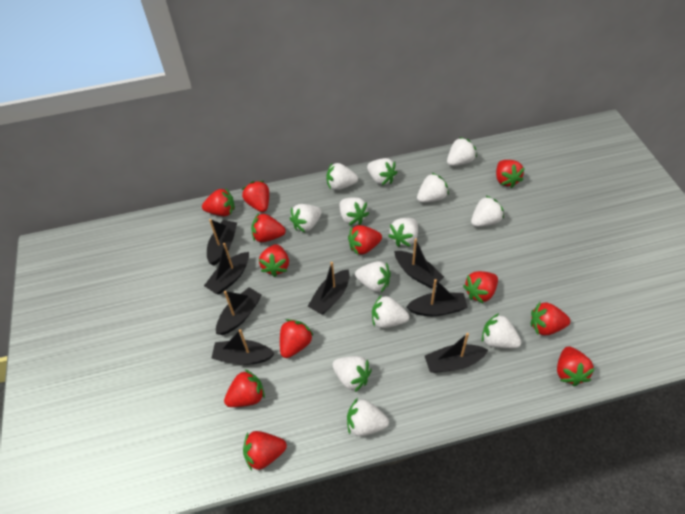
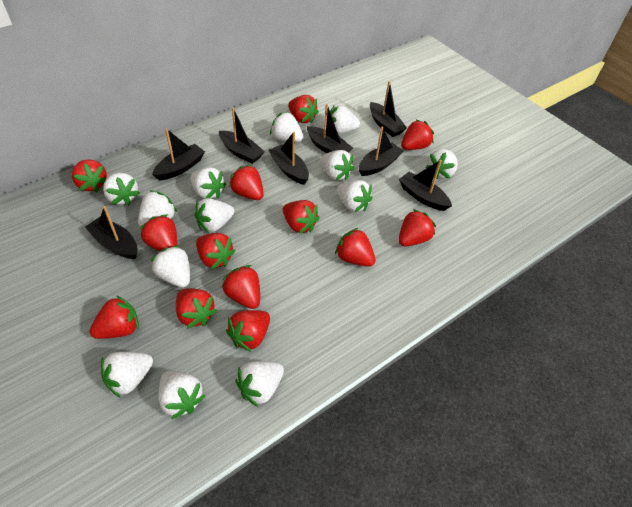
red strawberry: 12 -> 13

